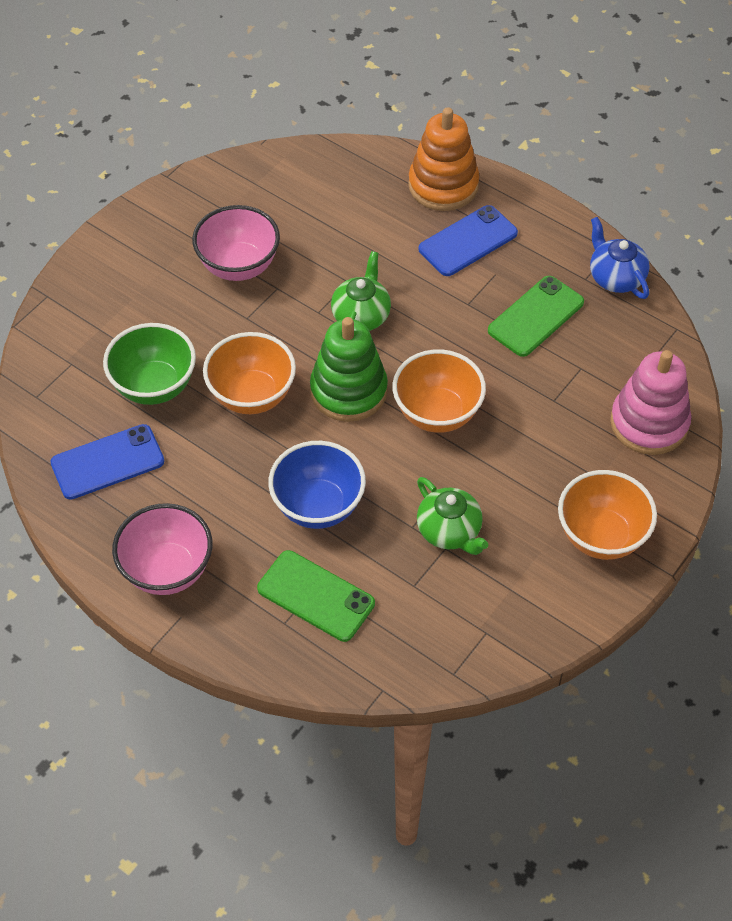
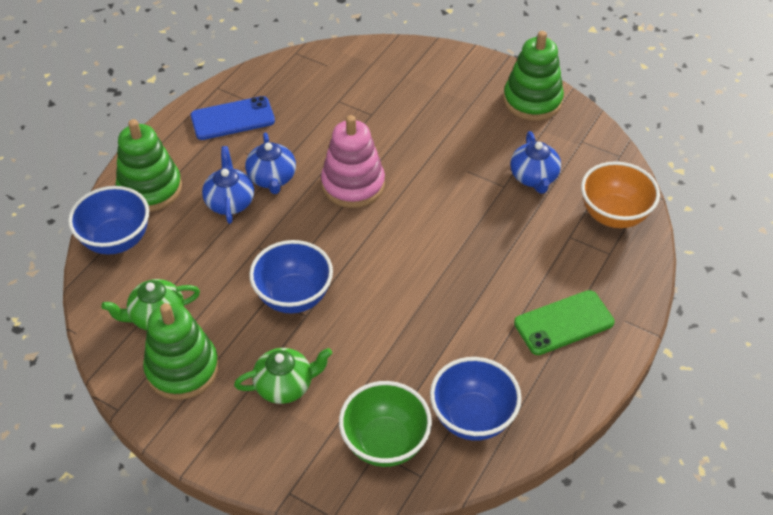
blue bowl: 1 -> 3
blue phone: 2 -> 1
blue teapot: 1 -> 3
green phone: 2 -> 1
green stacking toy: 1 -> 3
orange bowl: 3 -> 1
orange stacking toy: 1 -> 0
pink bowl: 2 -> 0

